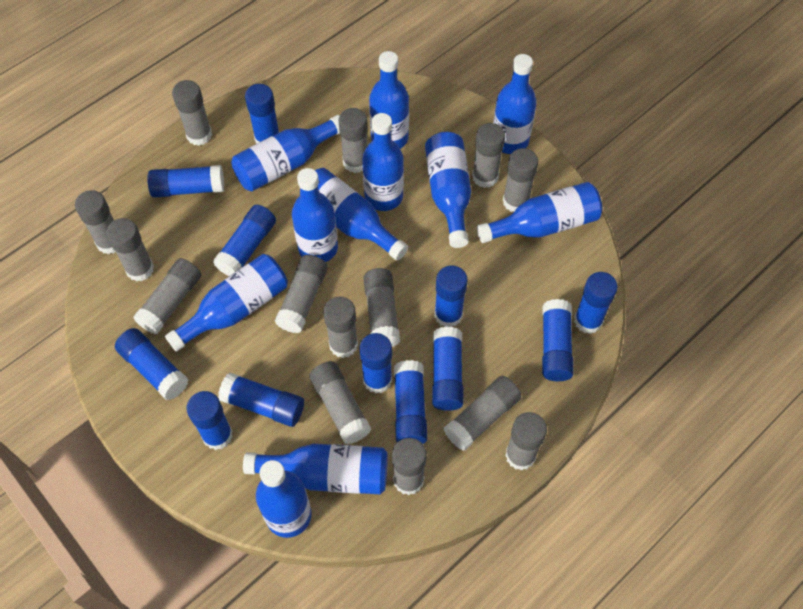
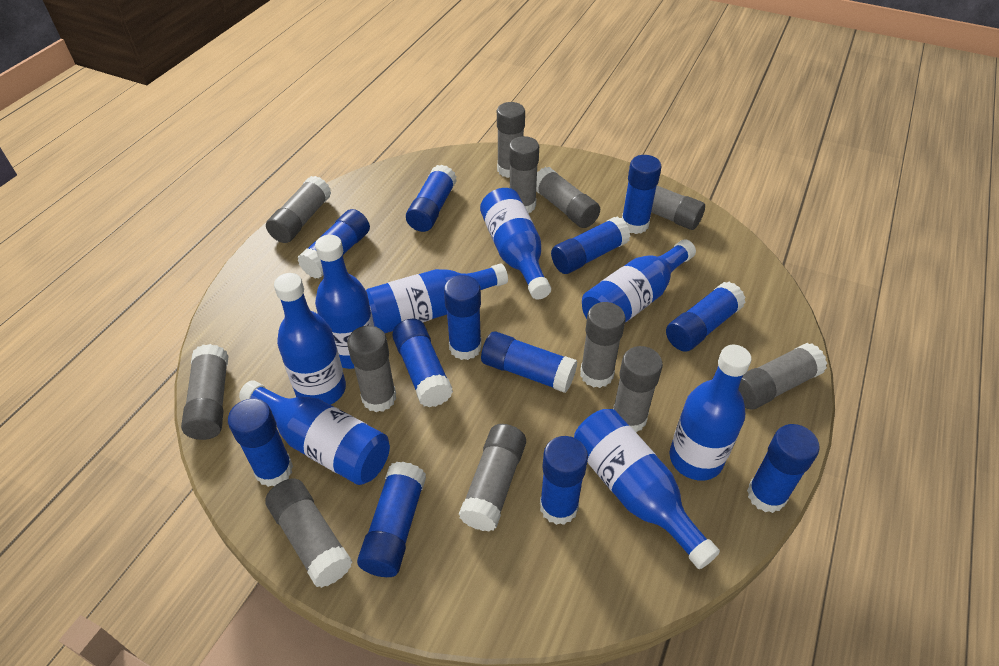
blue bottle: 11 -> 8
grey glue stick: 14 -> 12

